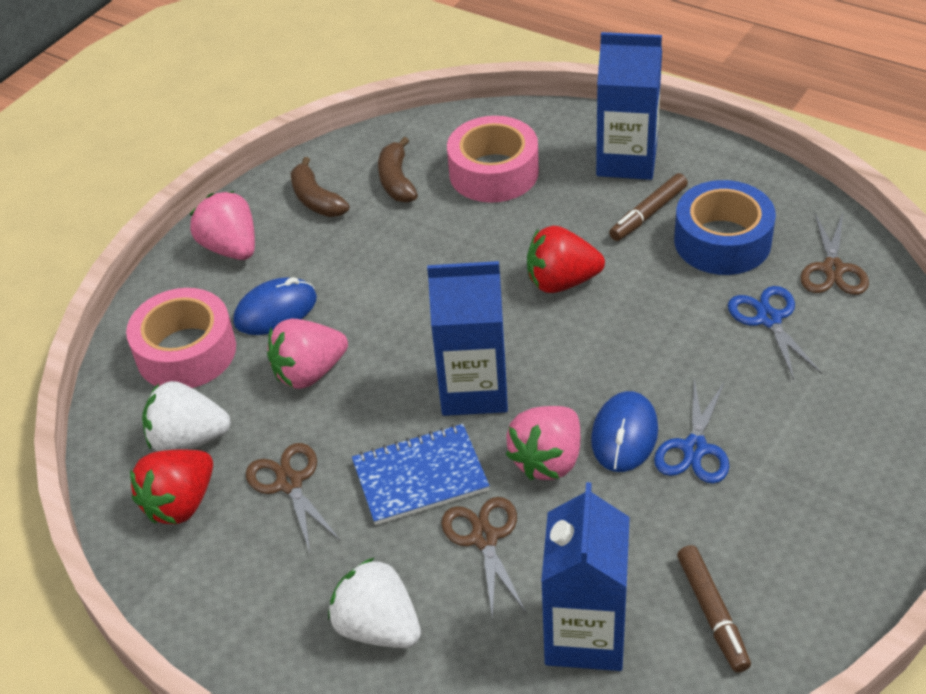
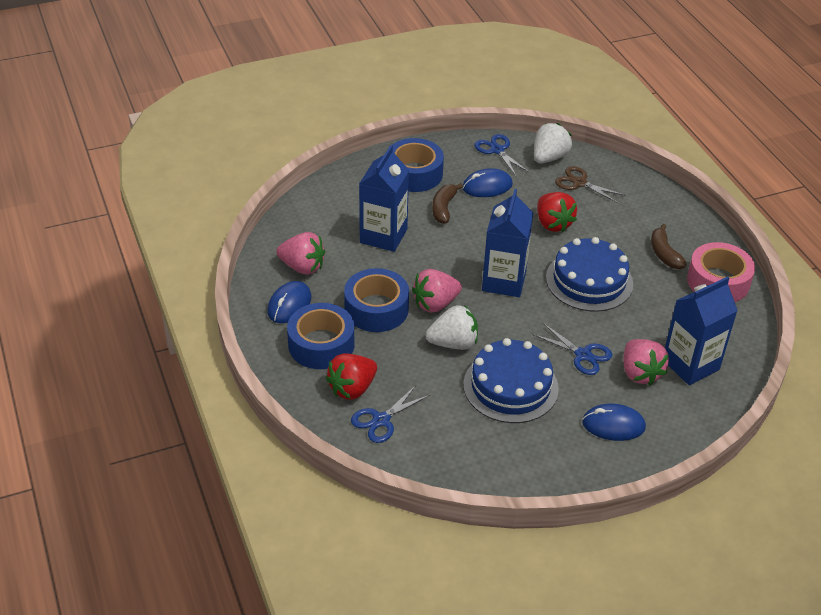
blue cake: 0 -> 2
blue mouse: 2 -> 3
blue notebook: 1 -> 0
blue scissors: 2 -> 3
blue tape: 1 -> 3
brown marker: 2 -> 0
brown scissors: 3 -> 1
pink tape: 2 -> 1

